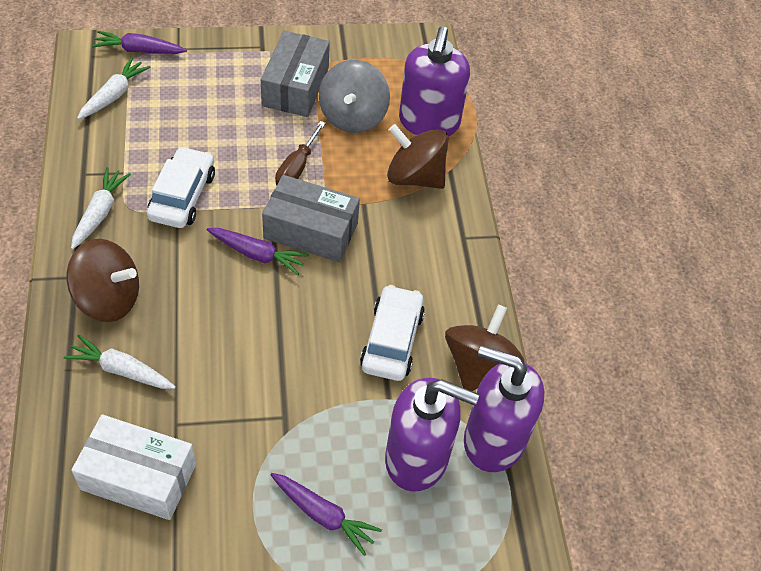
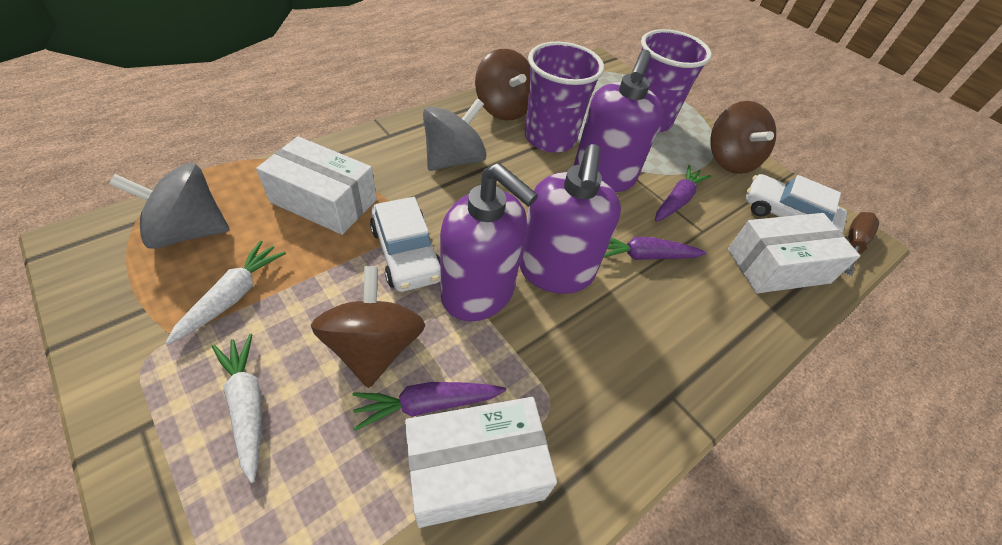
grey box: 2 -> 0
grey spinning top: 1 -> 2
purple cup: 0 -> 2
white box: 1 -> 3
white carrot: 3 -> 2

